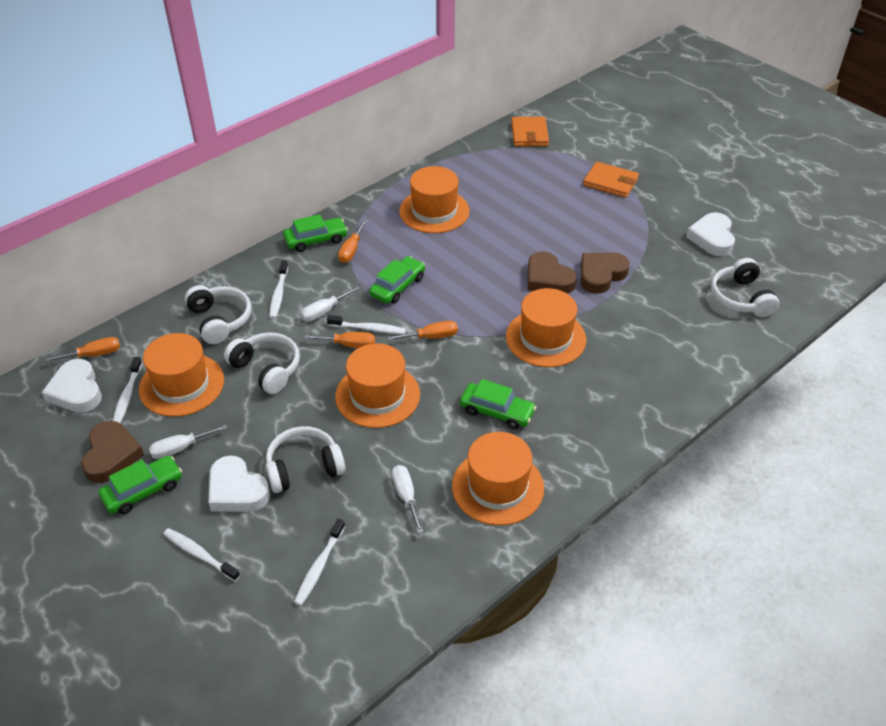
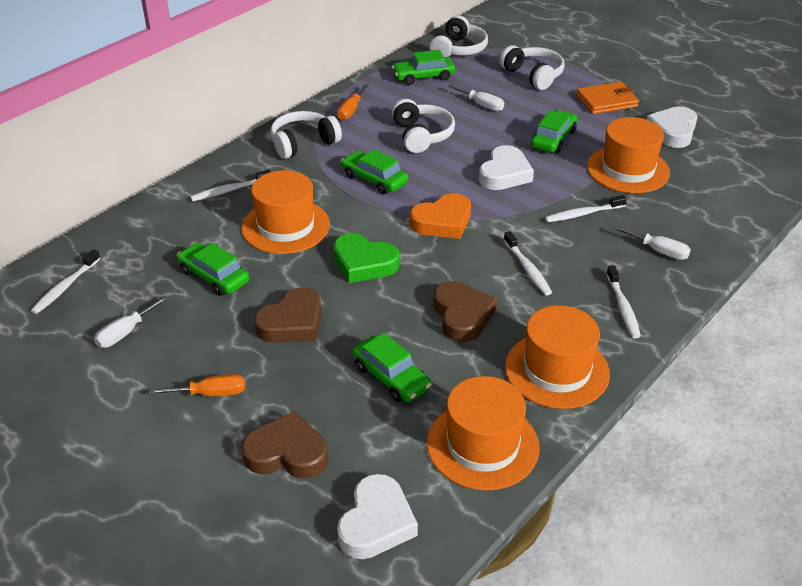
green car: 4 -> 5
green heart: 0 -> 1
orange hat: 5 -> 4
orange heart: 0 -> 1
orange screwdriver: 4 -> 2
orange wallet: 2 -> 1

